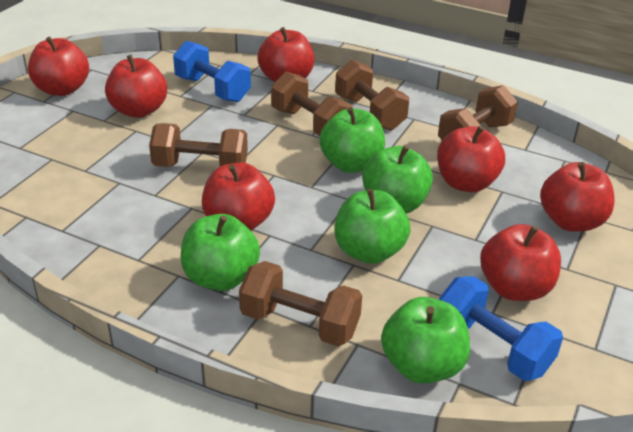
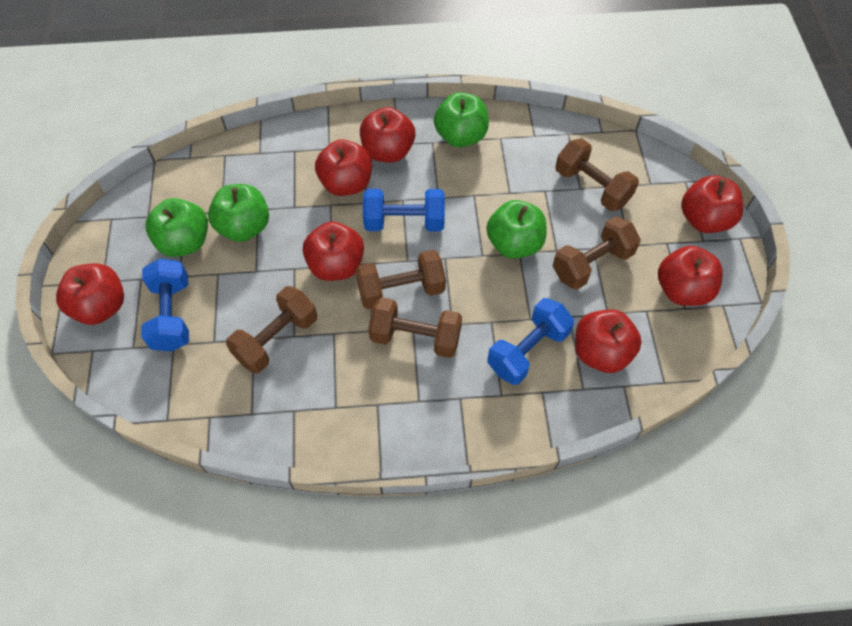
blue dumbbell: 2 -> 3
green apple: 5 -> 4

